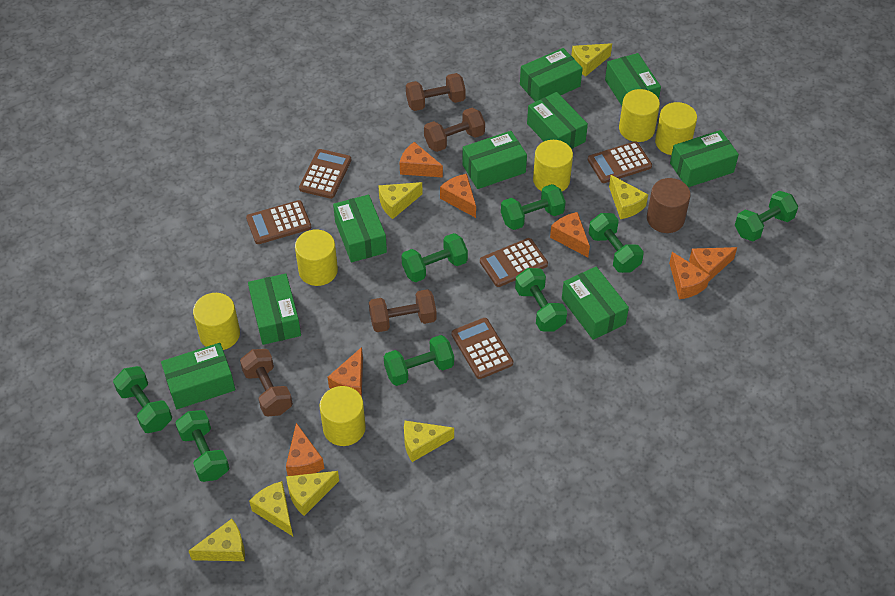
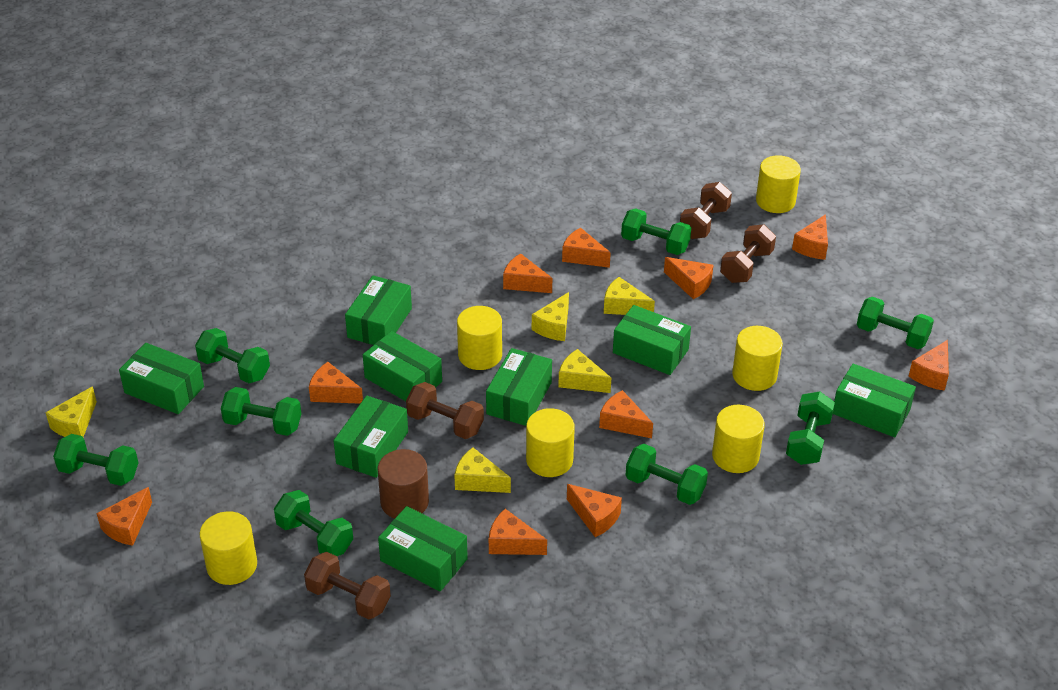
brown calculator: 5 -> 0
green box: 9 -> 8
orange cheese: 7 -> 10
yellow cheese: 7 -> 5

